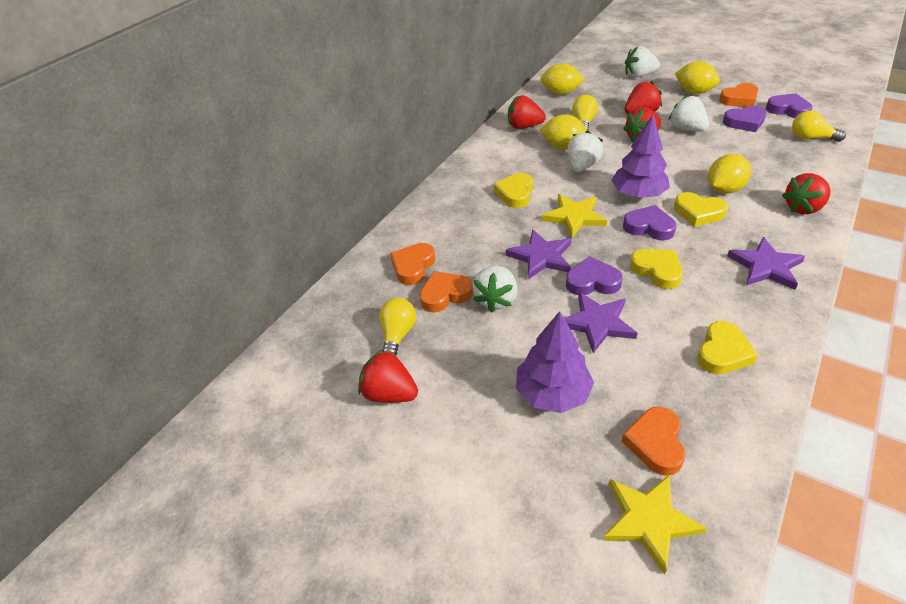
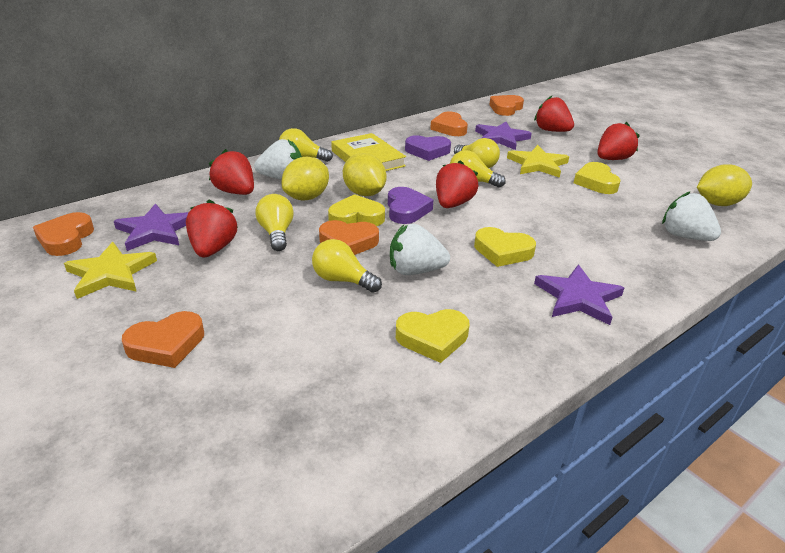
orange heart: 4 -> 5
purple heart: 4 -> 2
purple tree: 2 -> 0
white strawberry: 4 -> 3
yellow book: 0 -> 1
yellow lemon: 4 -> 3
yellow light bulb: 3 -> 5

